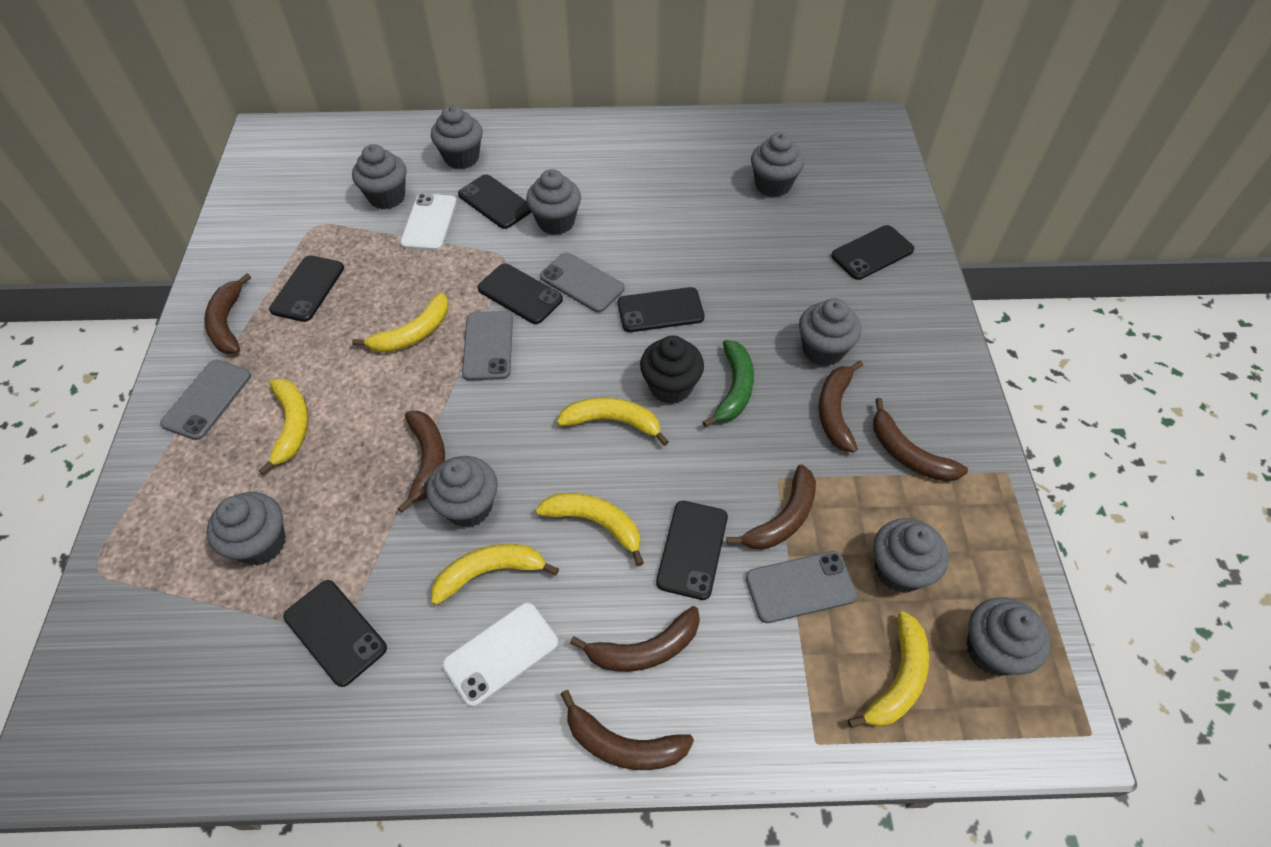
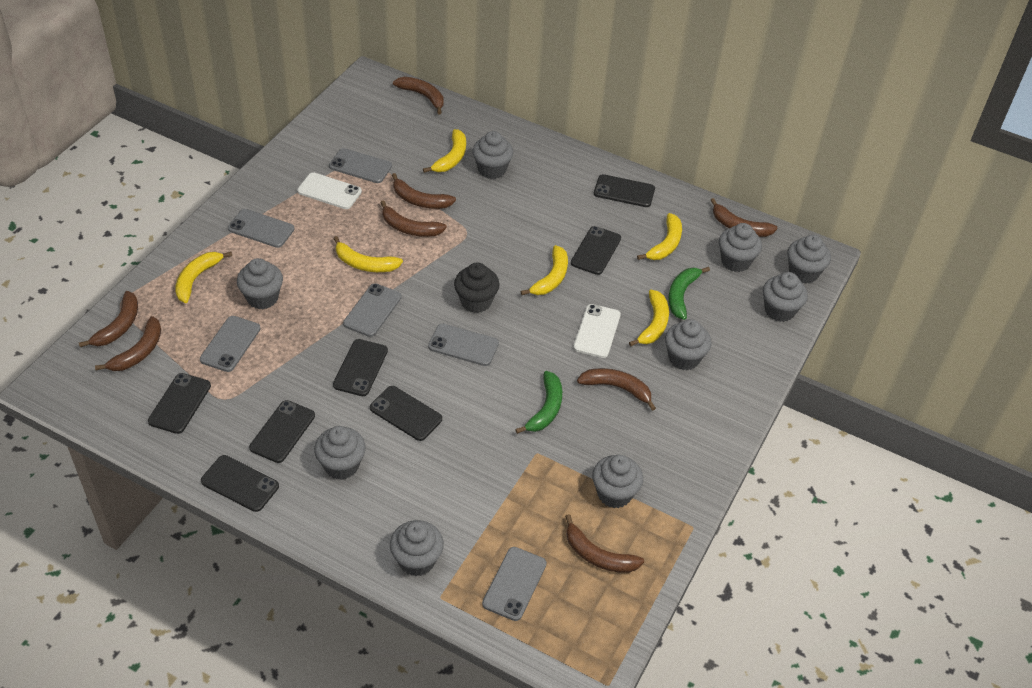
brown banana: 7 -> 8
green banana: 1 -> 2
grey phone: 4 -> 6

